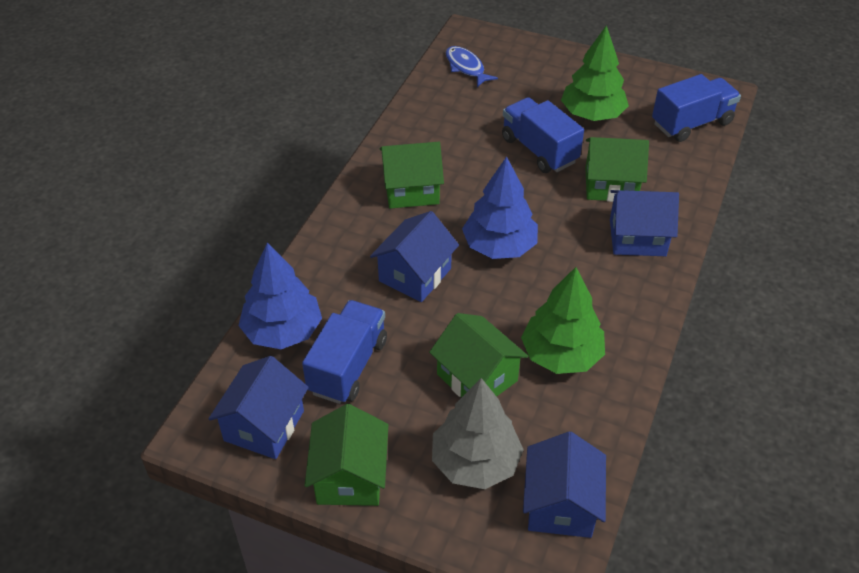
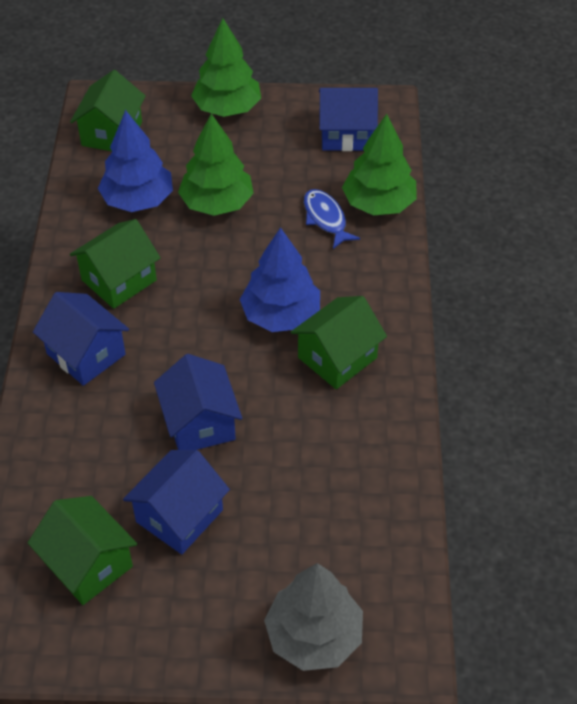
blue truck: 3 -> 0
green tree: 2 -> 3

